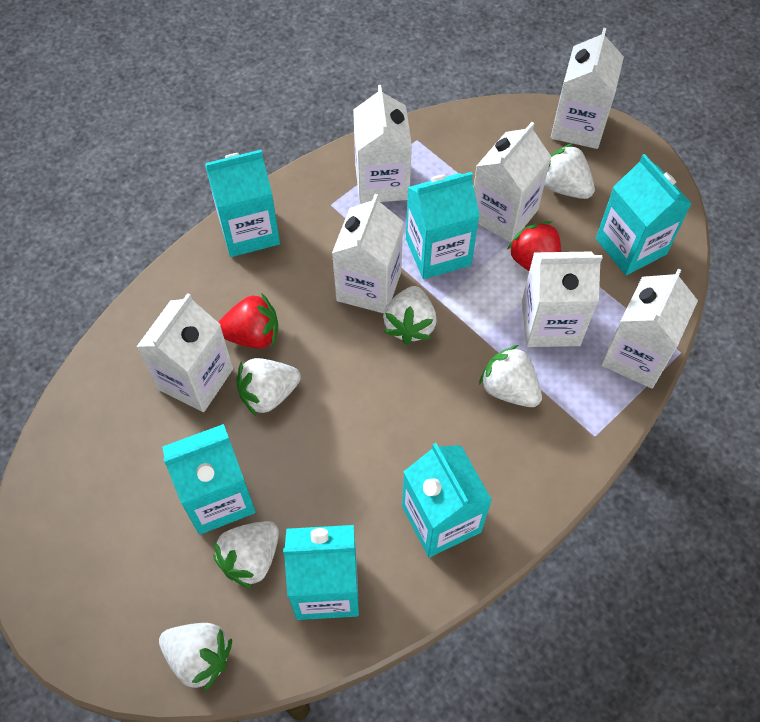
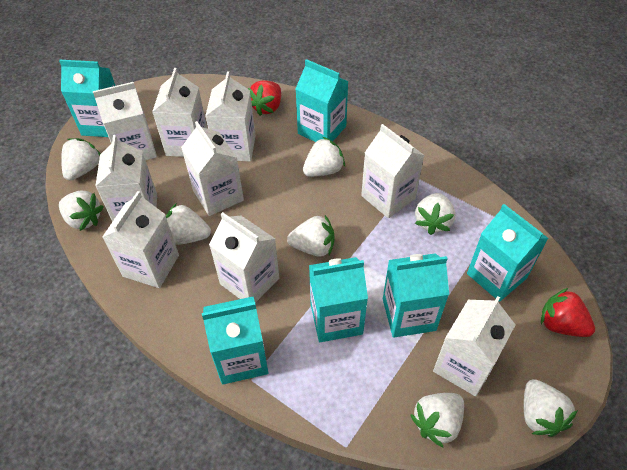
white carton: 7 -> 9
white strawberry: 6 -> 8

